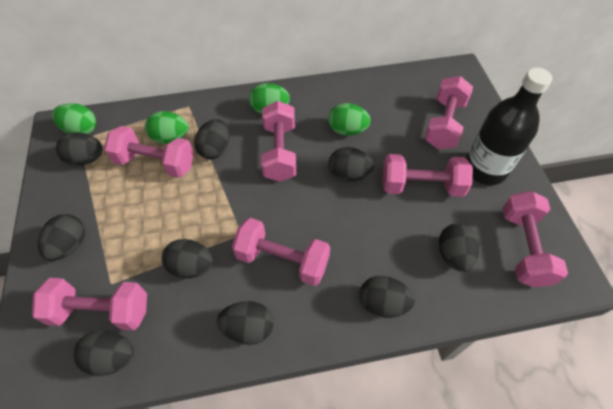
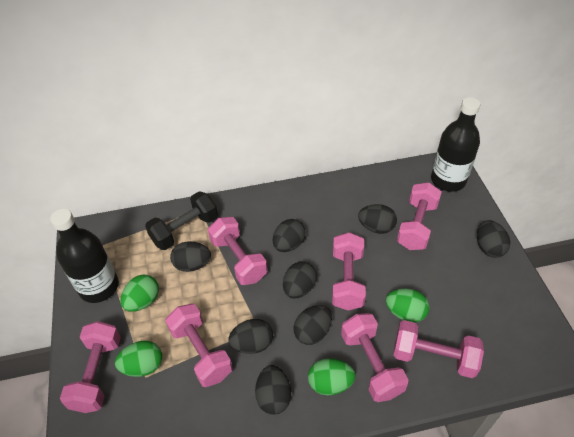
black bottle: 1 -> 2
black dumbbell: 0 -> 1
black egg: 9 -> 8

